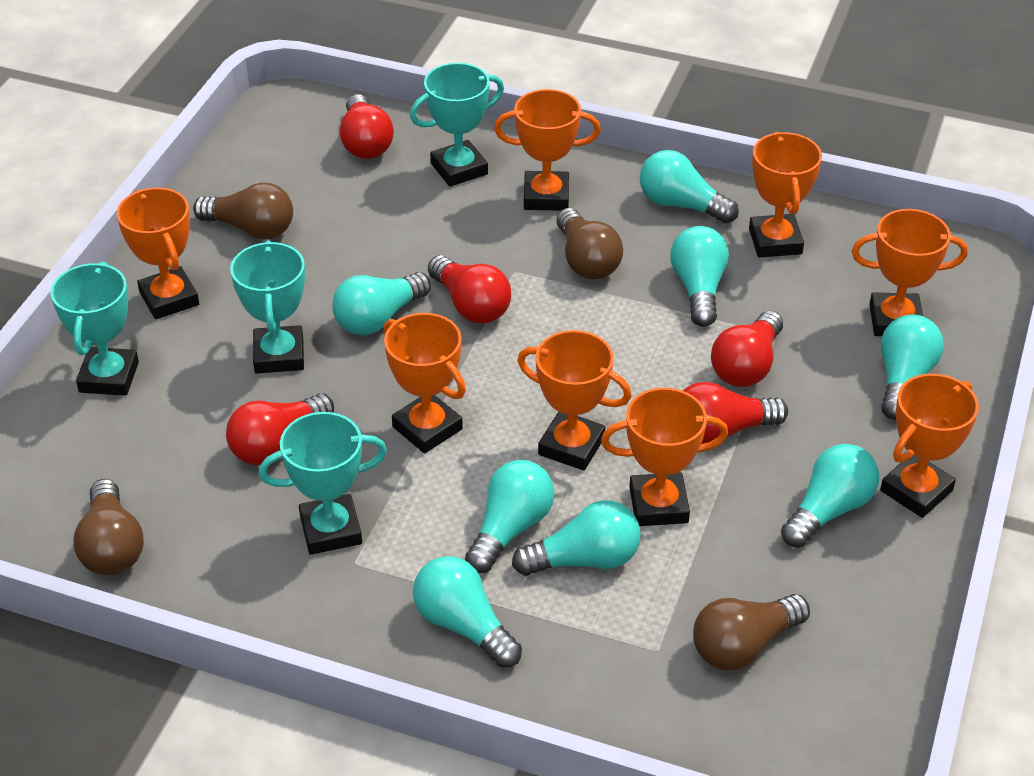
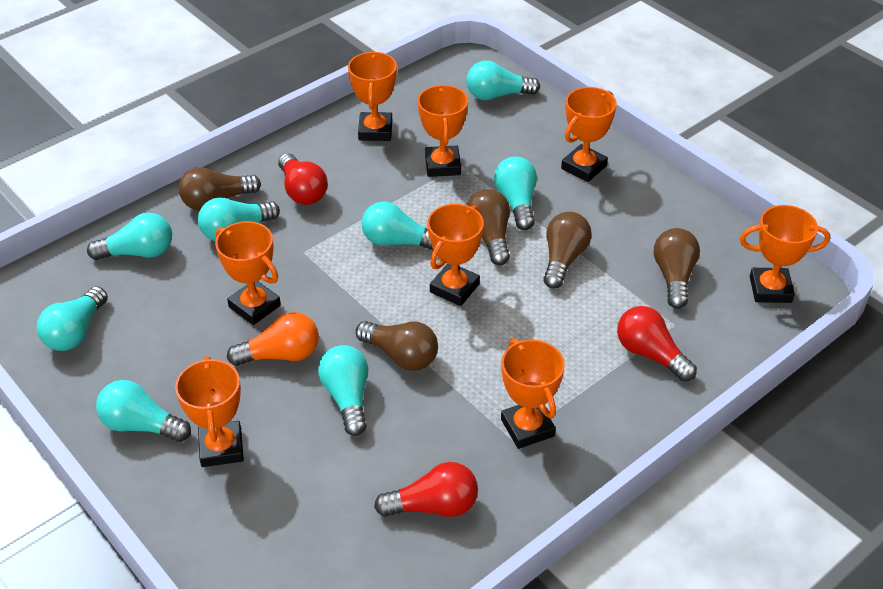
brown light bulb: 4 -> 5
orange light bulb: 0 -> 1
red light bulb: 5 -> 3
turquoise trophy: 4 -> 0

